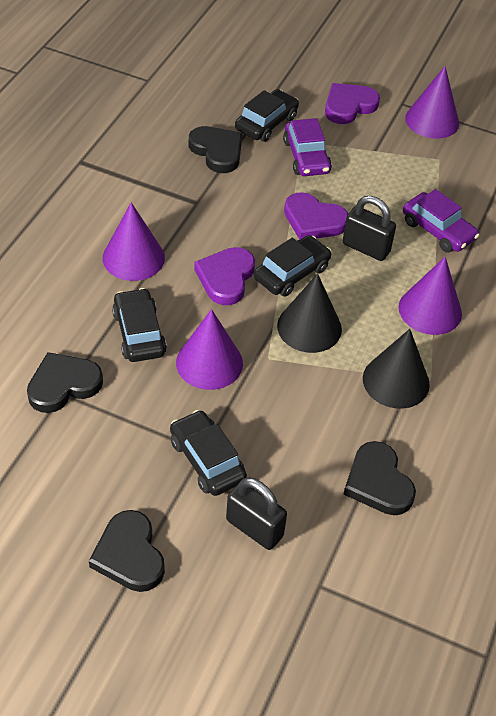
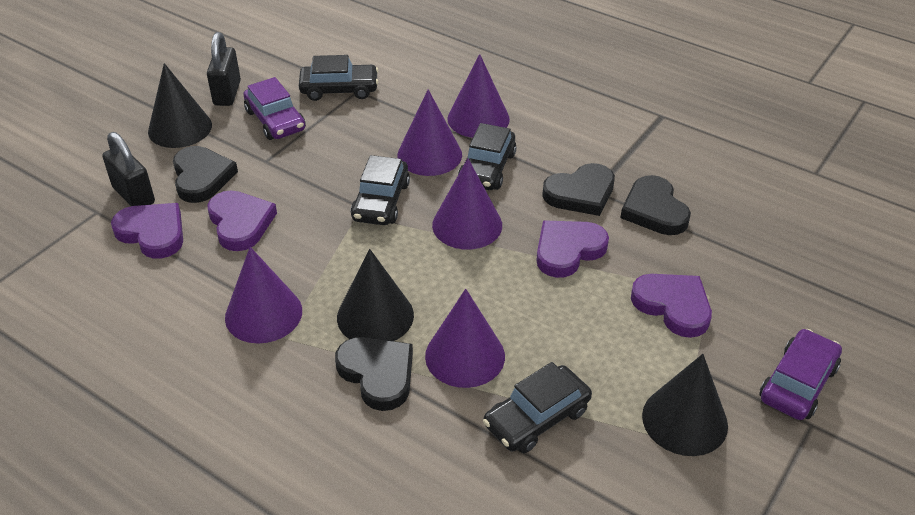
black cone: 2 -> 3
purple cone: 4 -> 5
purple heart: 3 -> 4

